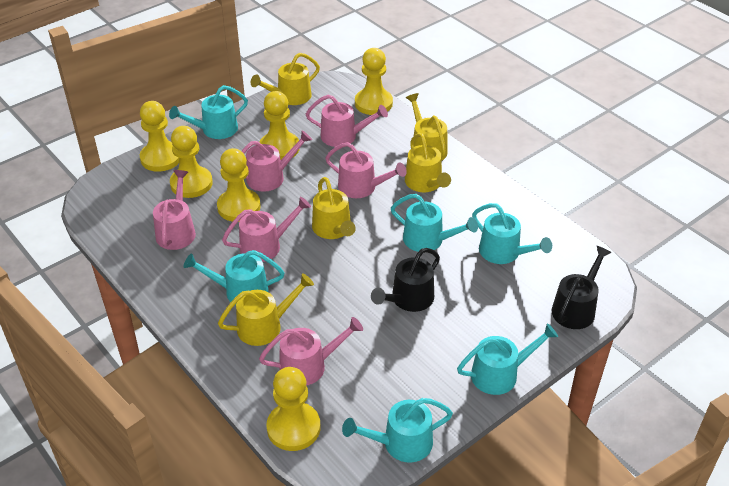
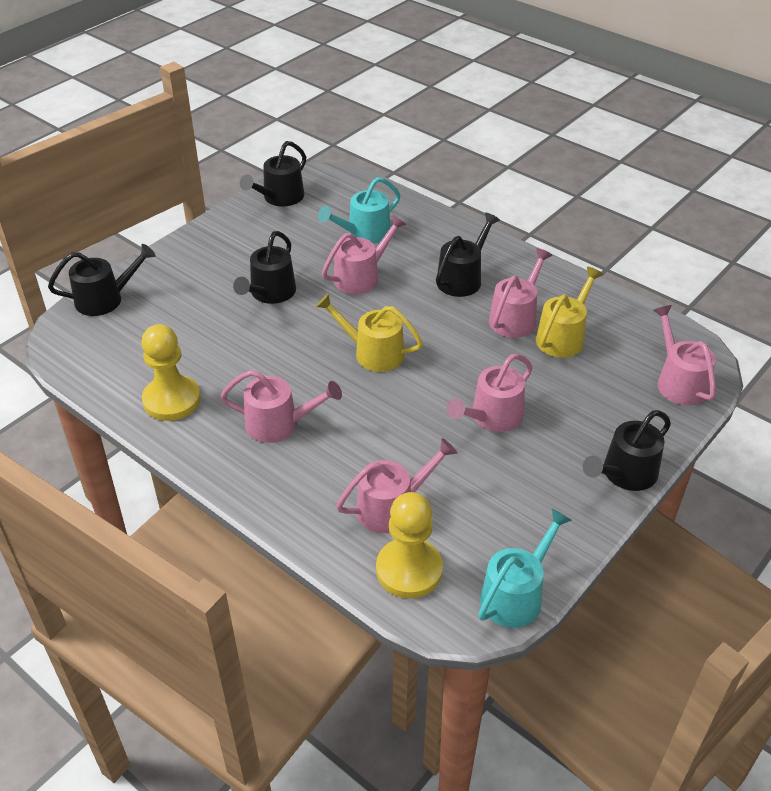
black watering can: 2 -> 5
turquoise watering can: 6 -> 2
yellow pawn: 6 -> 2
yellow watering can: 5 -> 2

